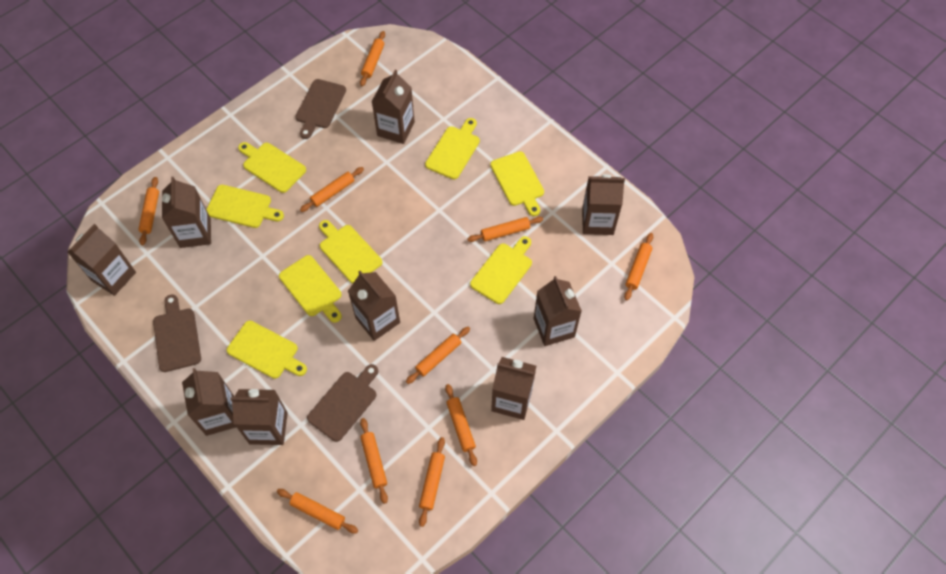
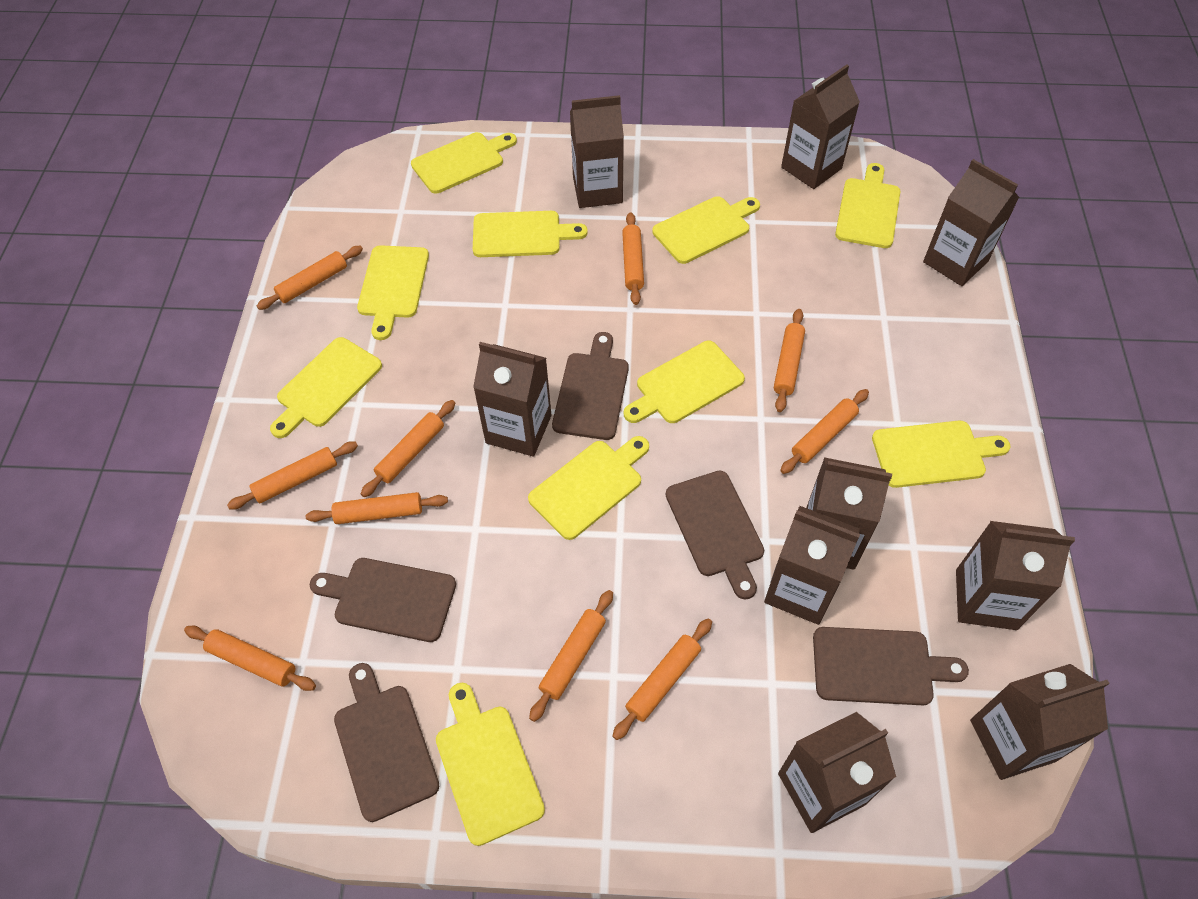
brown cutting board: 3 -> 5
yellow cutting board: 8 -> 10

